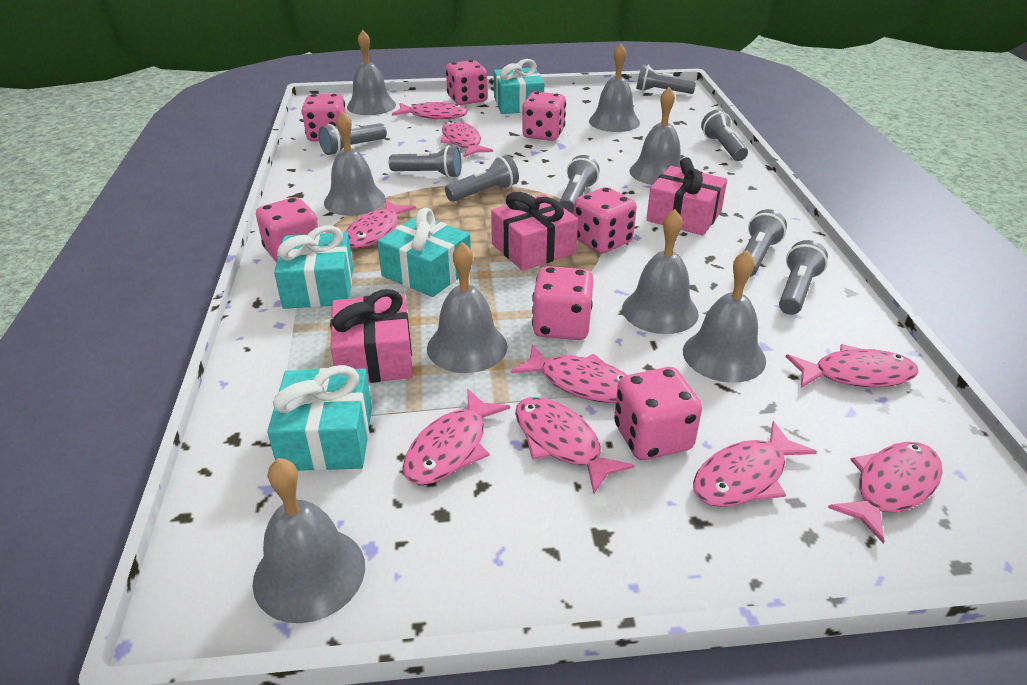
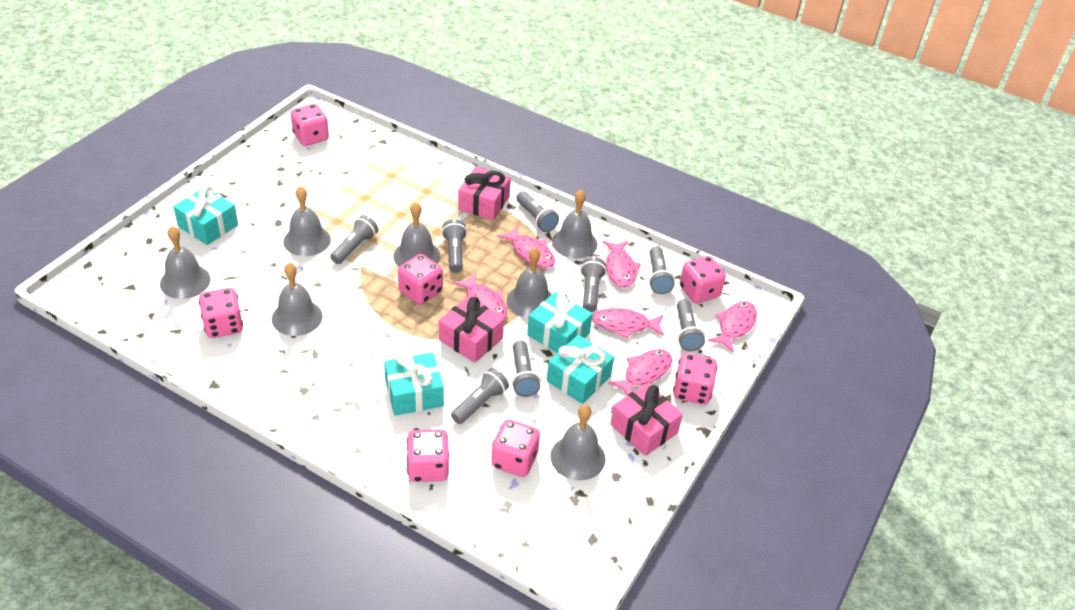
grey bell: 8 -> 7
pink fish: 9 -> 6

